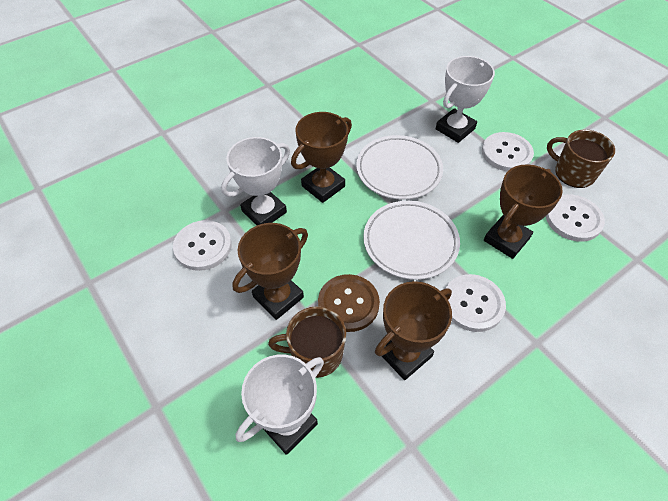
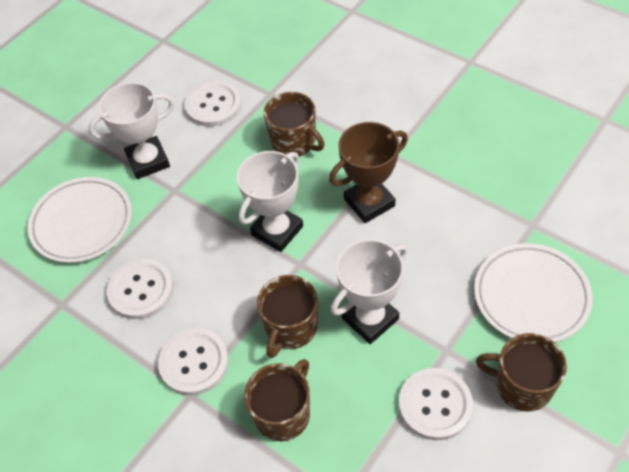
brown button: 1 -> 0
brown mug: 2 -> 4
brown trophy: 4 -> 1

